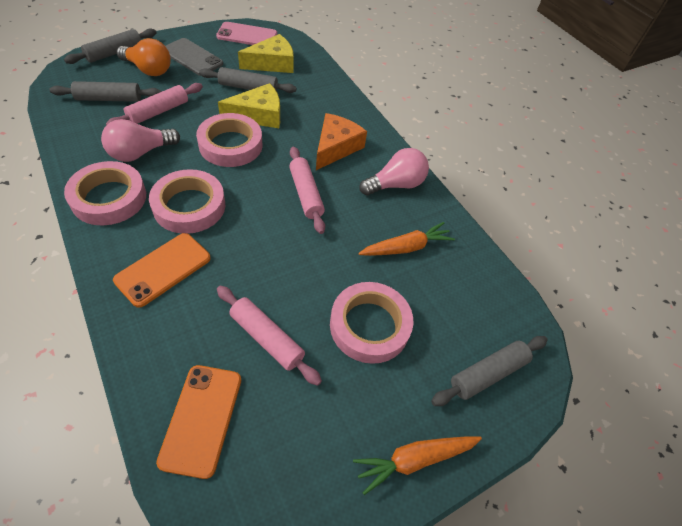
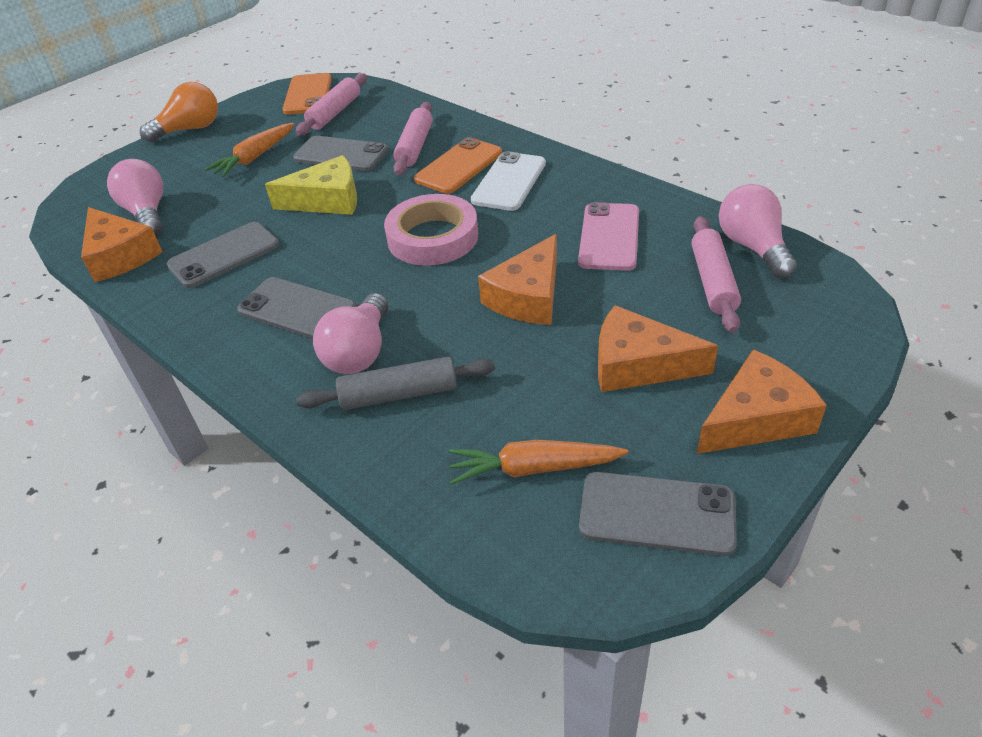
grey phone: 1 -> 4
grey rolling pin: 4 -> 1
orange cheese: 1 -> 4
pink light bulb: 2 -> 3
pink tape: 4 -> 1
white phone: 0 -> 1
yellow cheese: 2 -> 1

